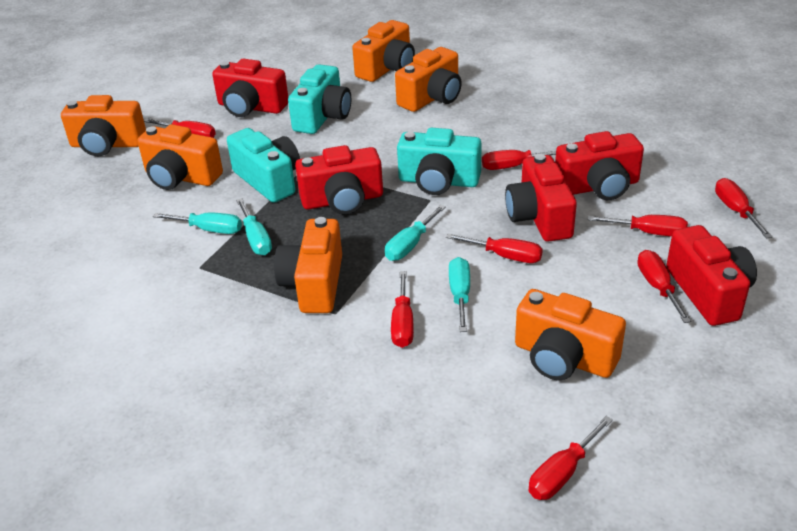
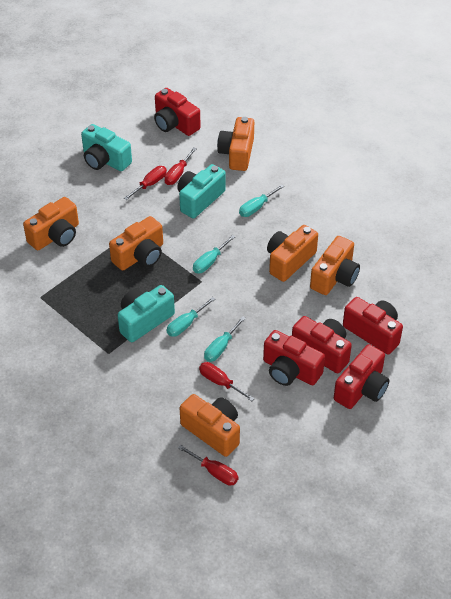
red screwdriver: 8 -> 4

